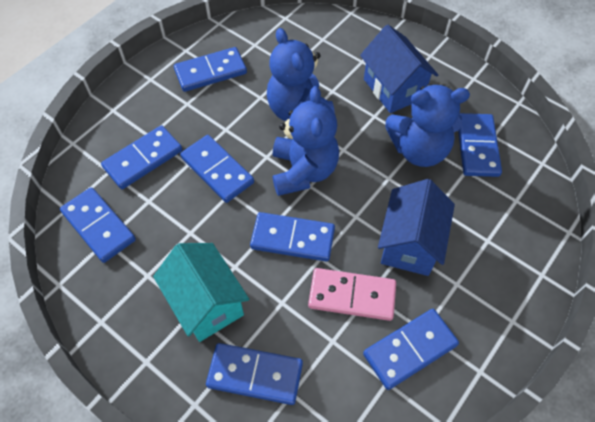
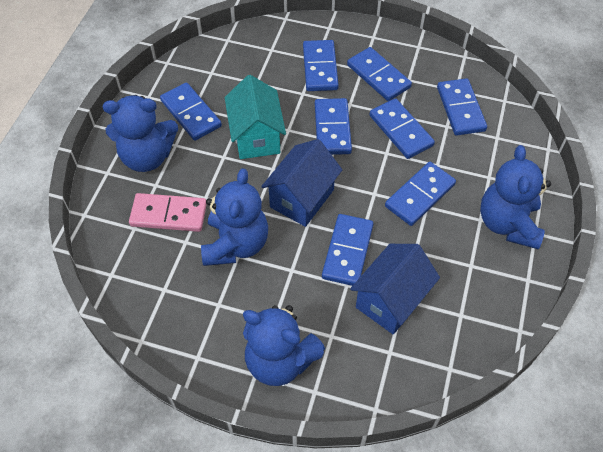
blue teddy bear: 3 -> 4

